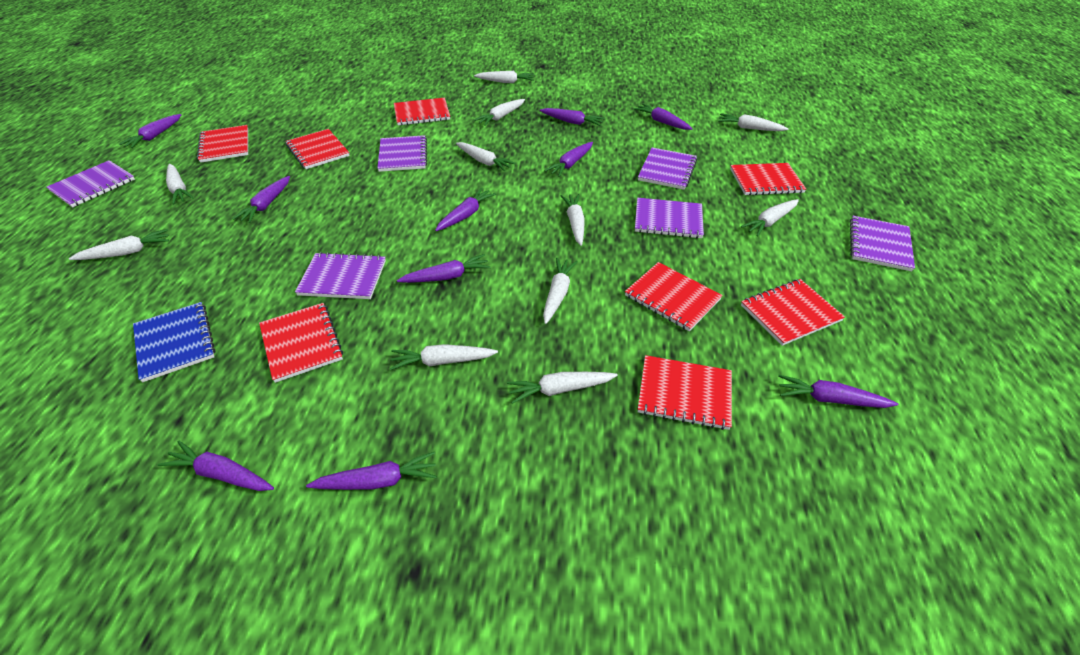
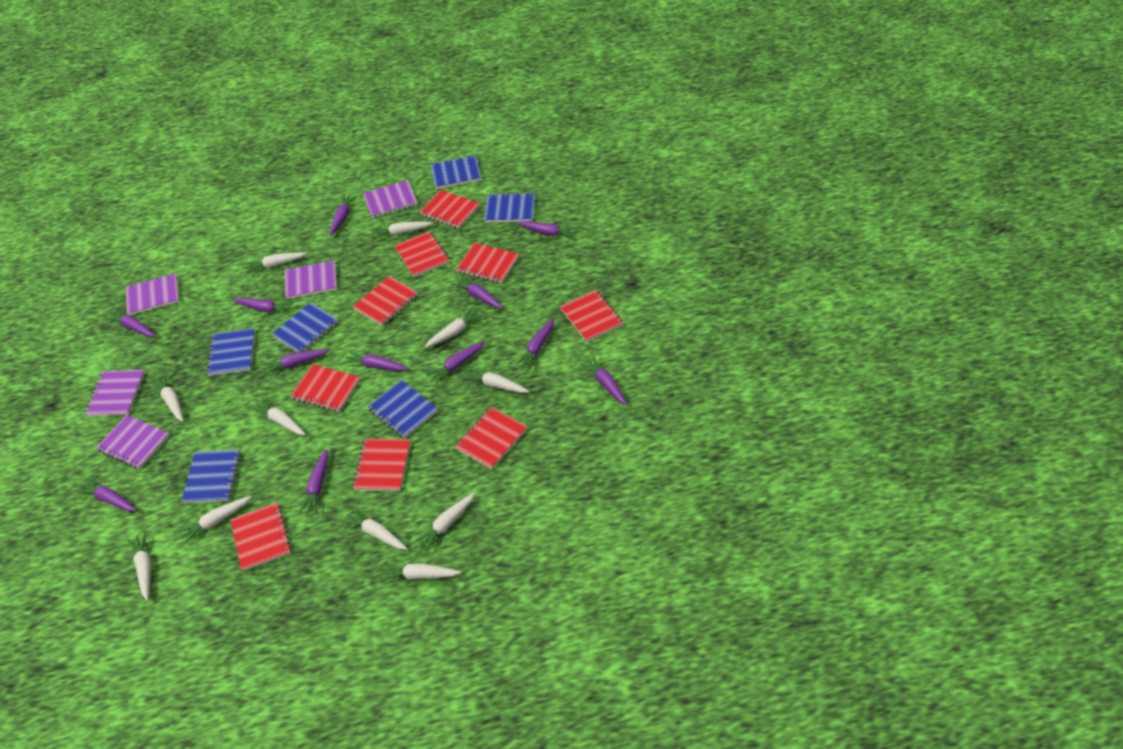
blue notebook: 1 -> 6
purple carrot: 10 -> 12
purple notebook: 6 -> 5
red notebook: 8 -> 9

